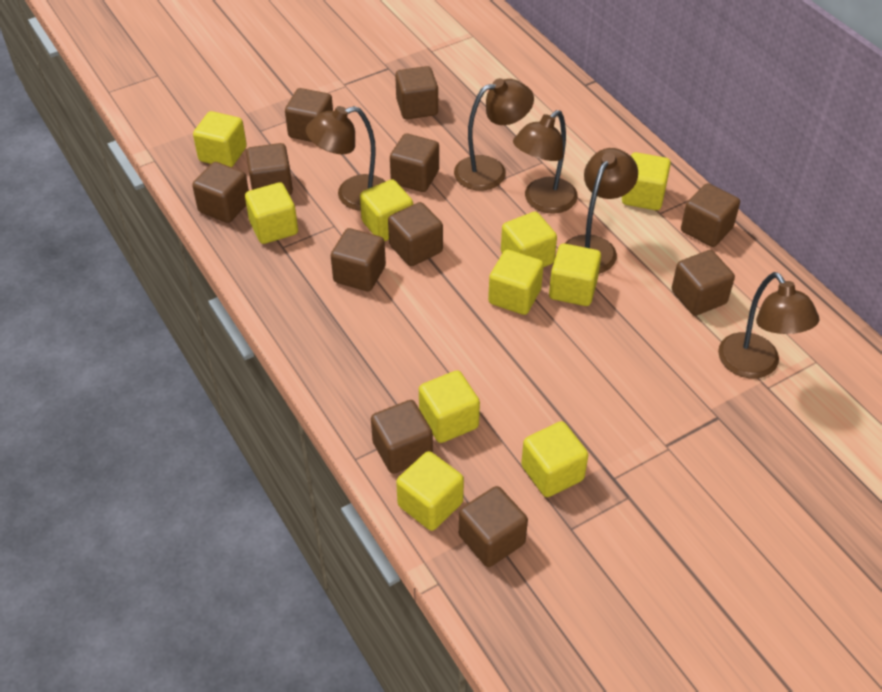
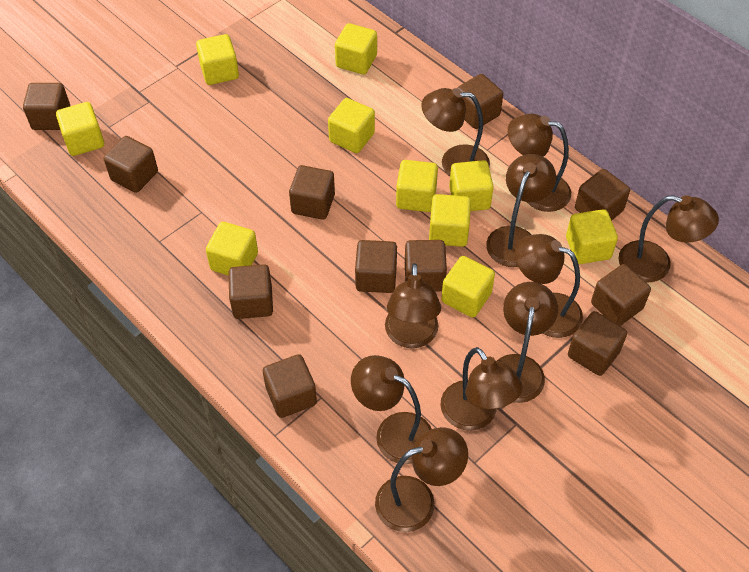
brown lamp: 5 -> 10

